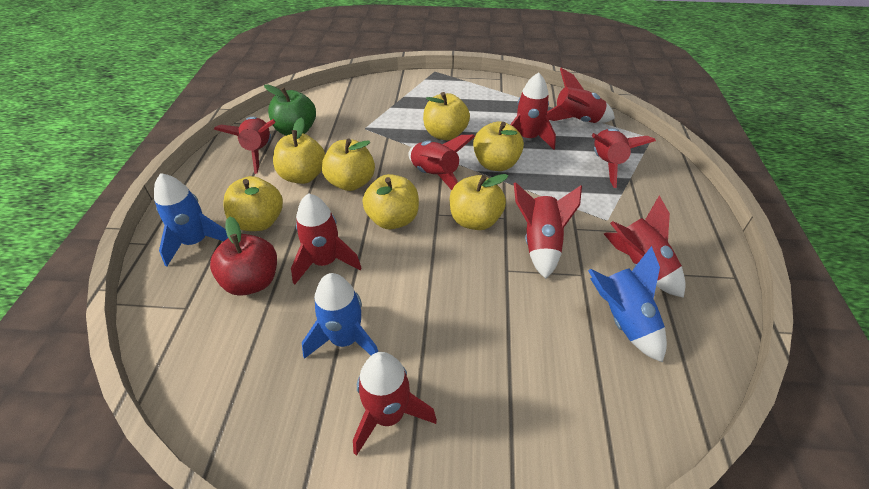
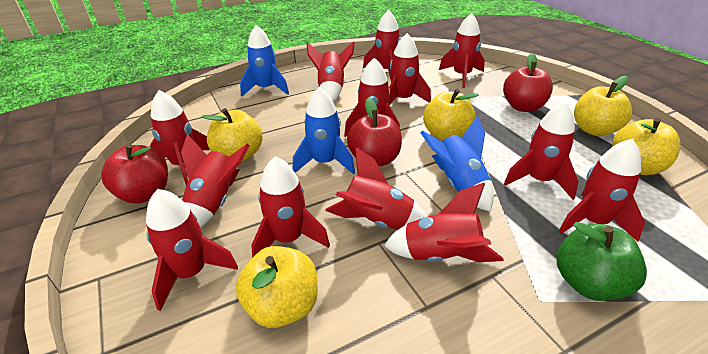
red apple: 1 -> 3
red rocket: 9 -> 13
yellow apple: 7 -> 5

